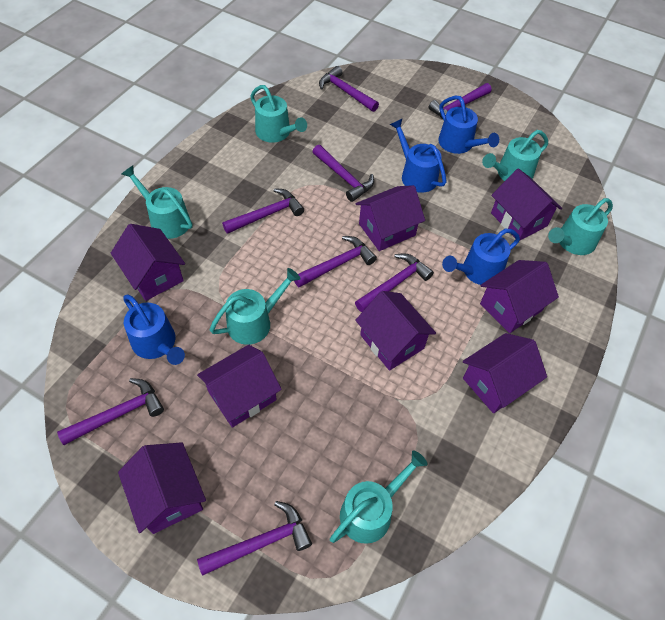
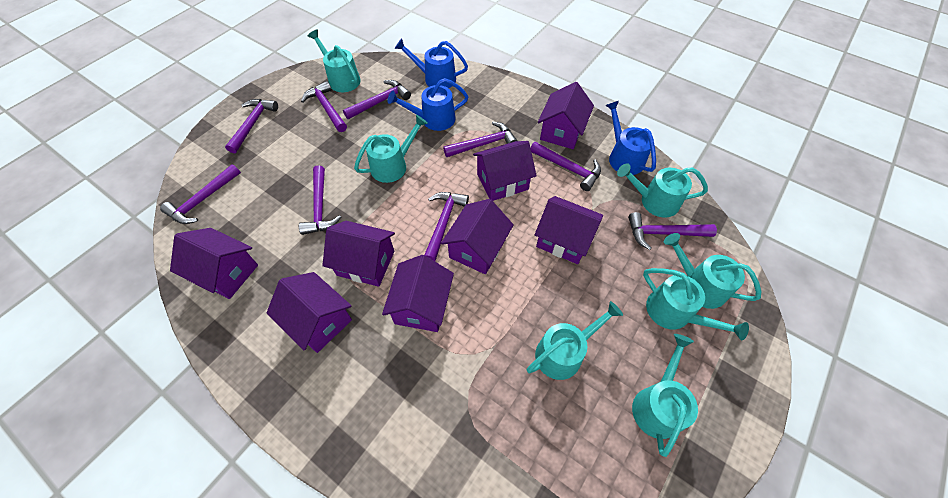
blue watering can: 4 -> 3
purple hammer: 8 -> 9
turquoise watering can: 6 -> 7

